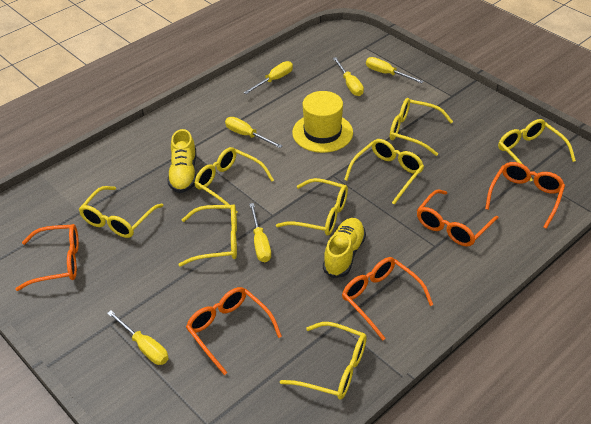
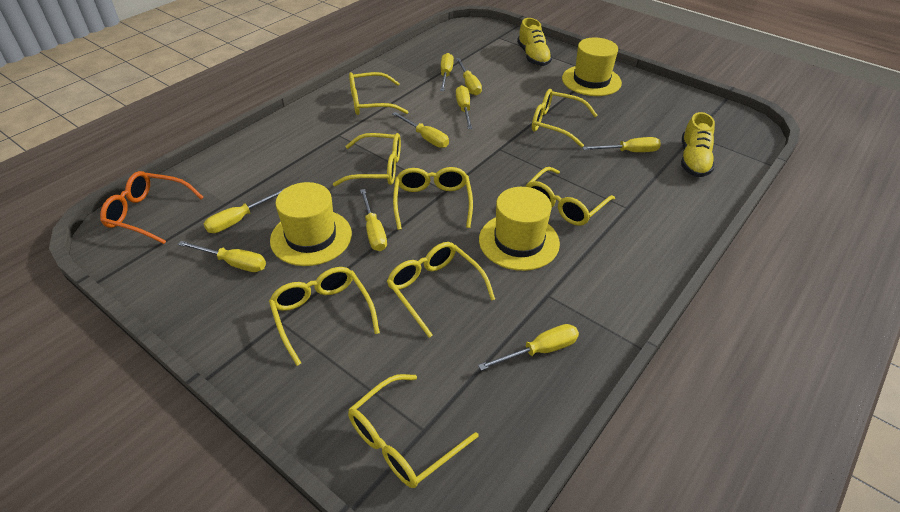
orange glasses: 5 -> 1
yellow hat: 1 -> 3
yellow screwdriver: 6 -> 9

